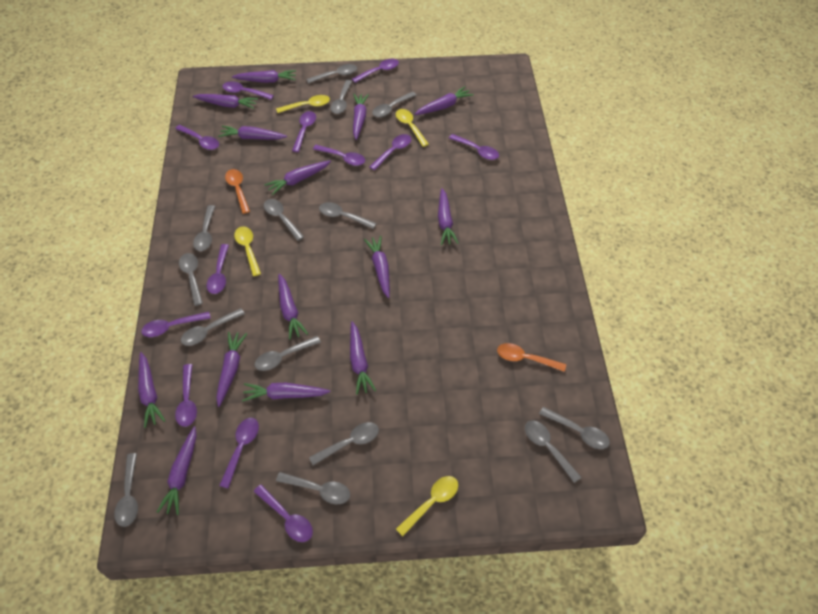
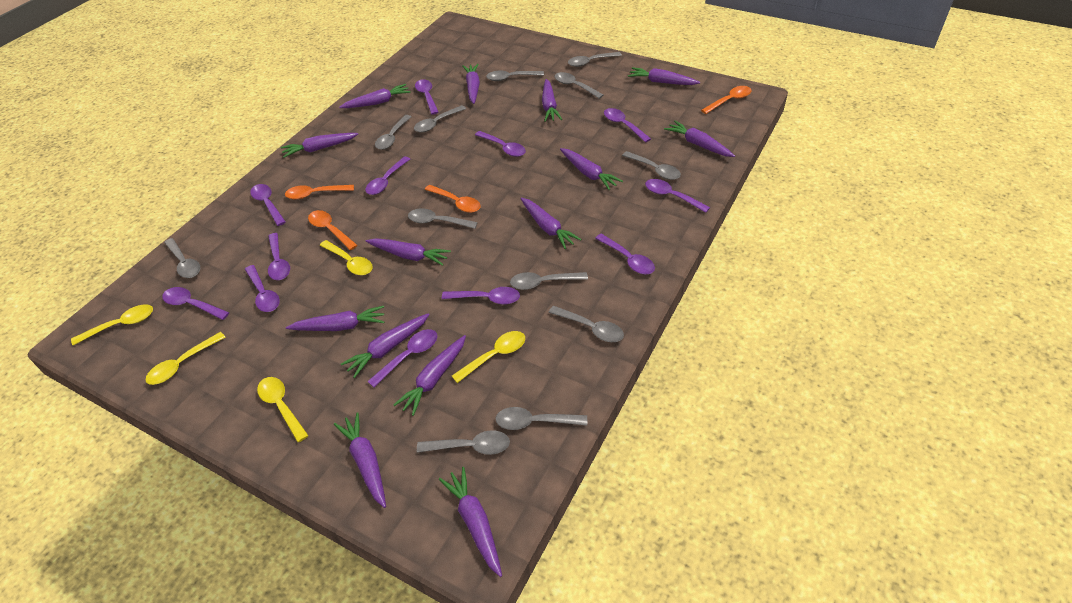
grey spoon: 14 -> 12
orange spoon: 2 -> 4
yellow spoon: 4 -> 5

